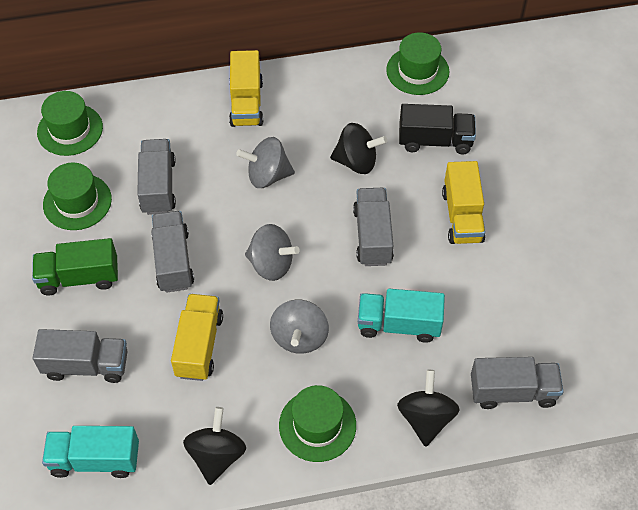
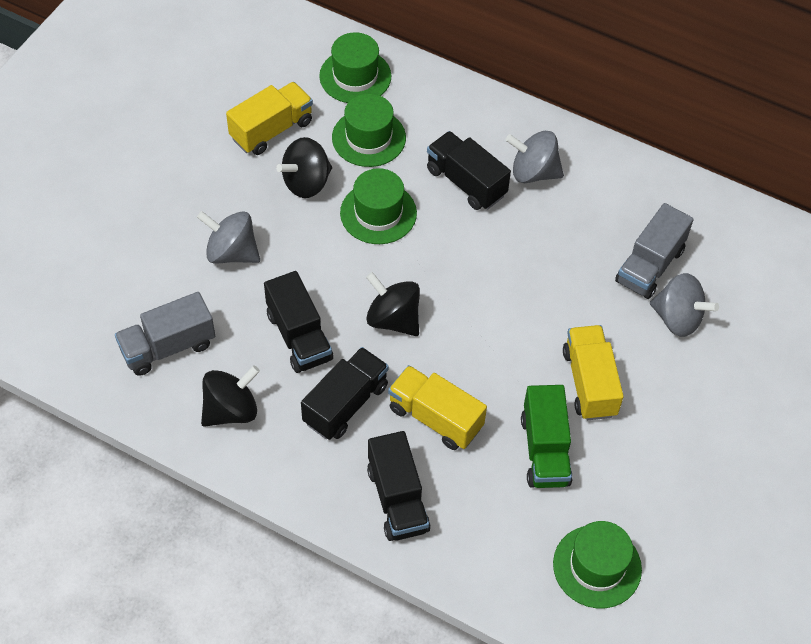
black truck: 1 -> 4
grey truck: 5 -> 2
turquoise truck: 2 -> 0

